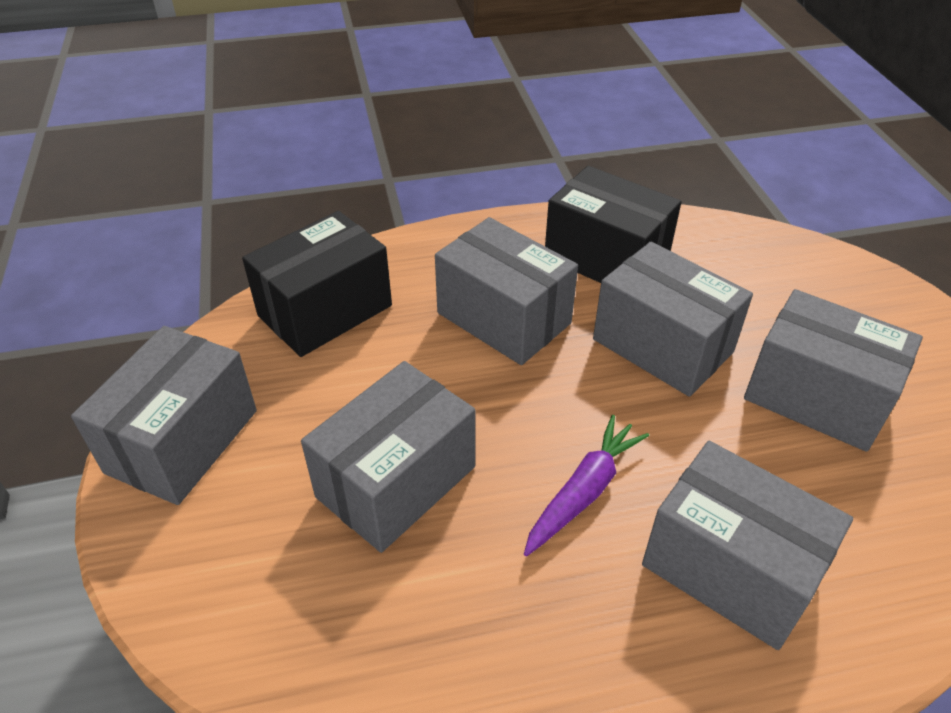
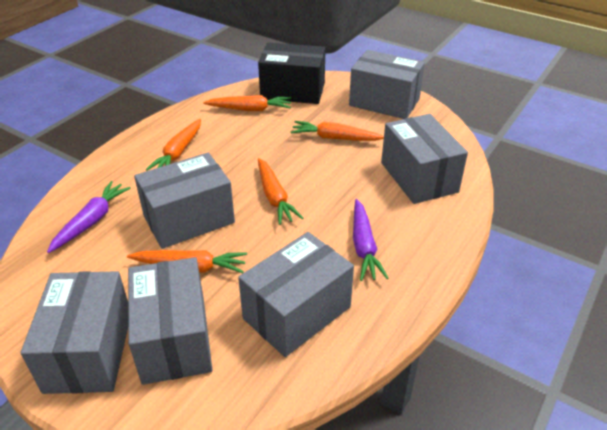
black box: 2 -> 1
orange carrot: 0 -> 5
purple carrot: 1 -> 2

